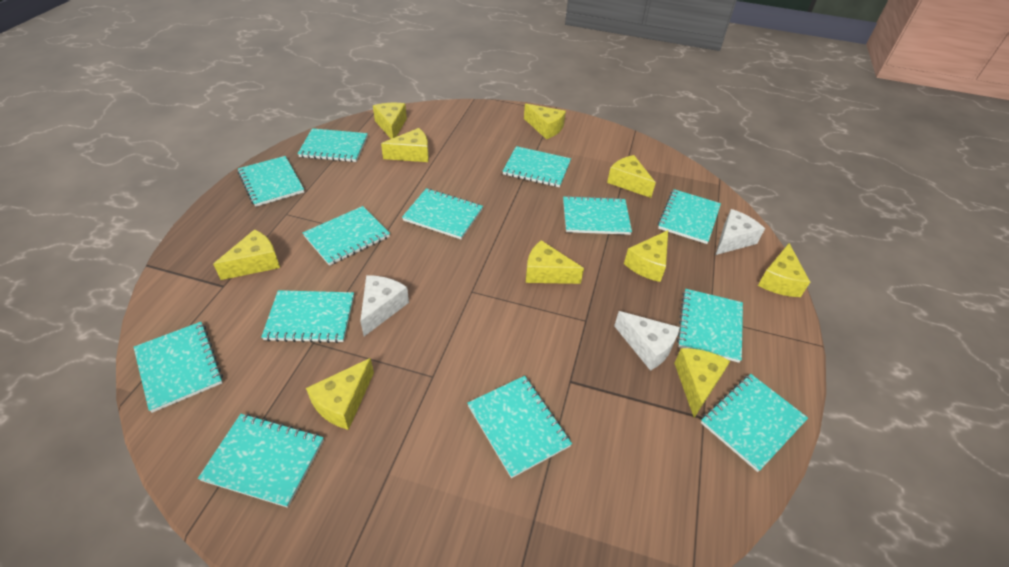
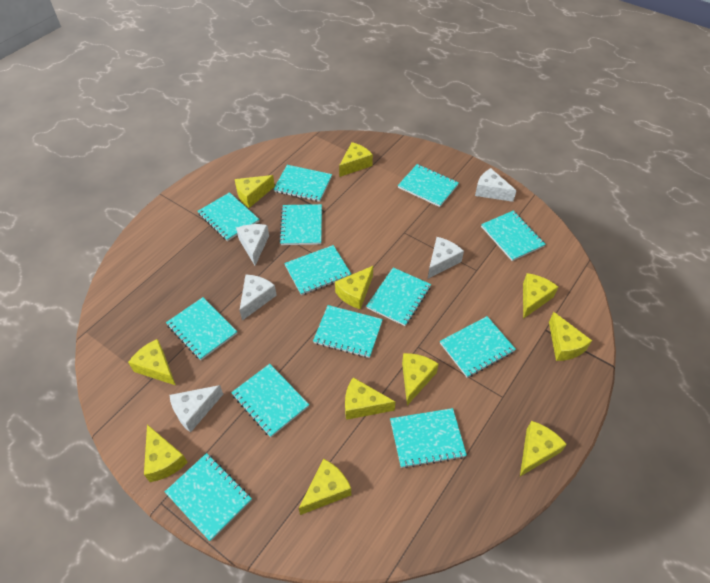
white cheese: 3 -> 5
yellow cheese: 10 -> 11

